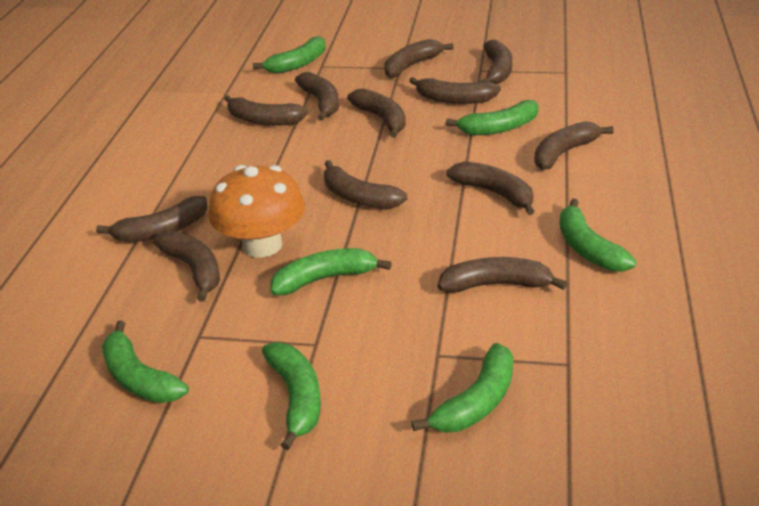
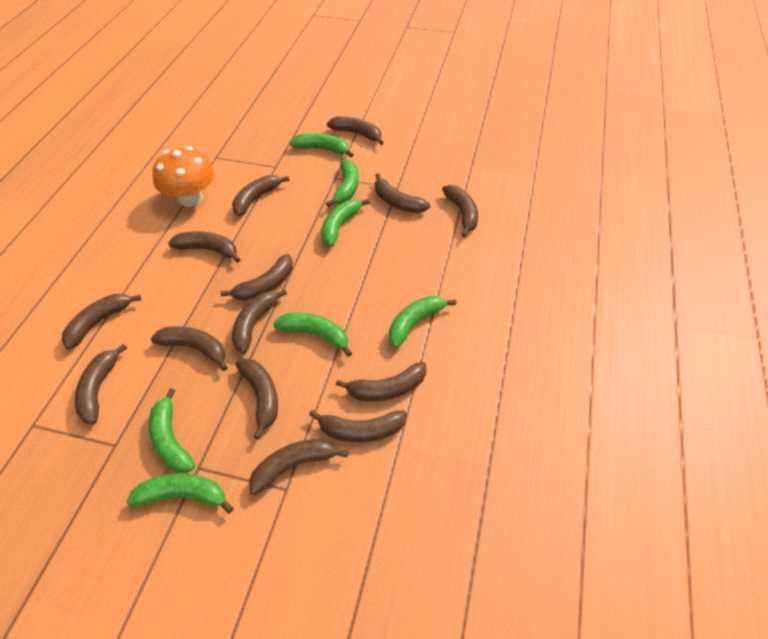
brown banana: 12 -> 14

